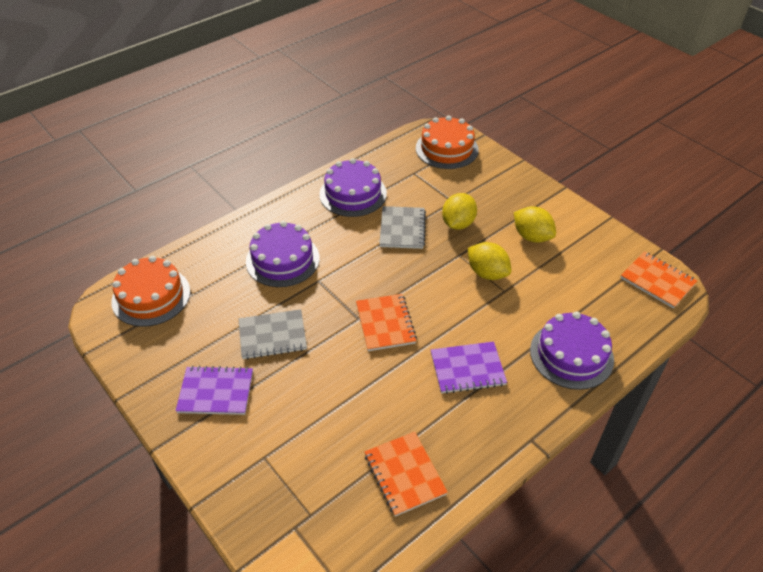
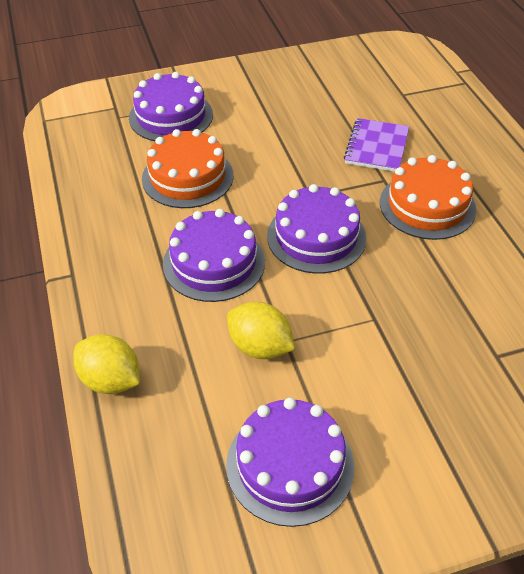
grey notebook: 2 -> 0
orange notebook: 3 -> 0
purple cake: 3 -> 4
purple notebook: 2 -> 1
yellow lemon: 3 -> 2

